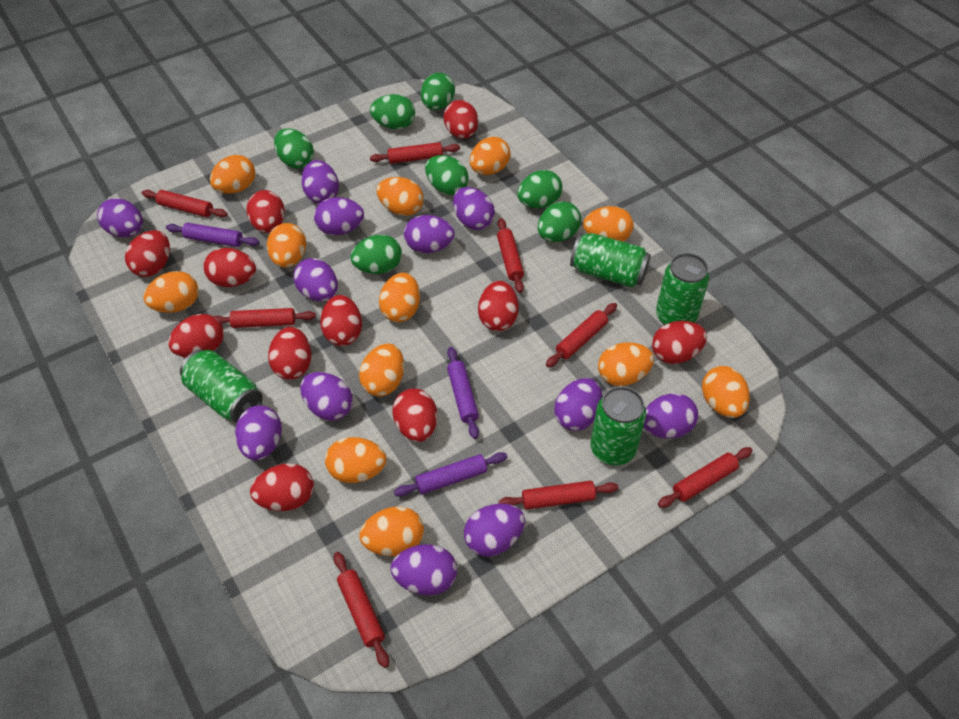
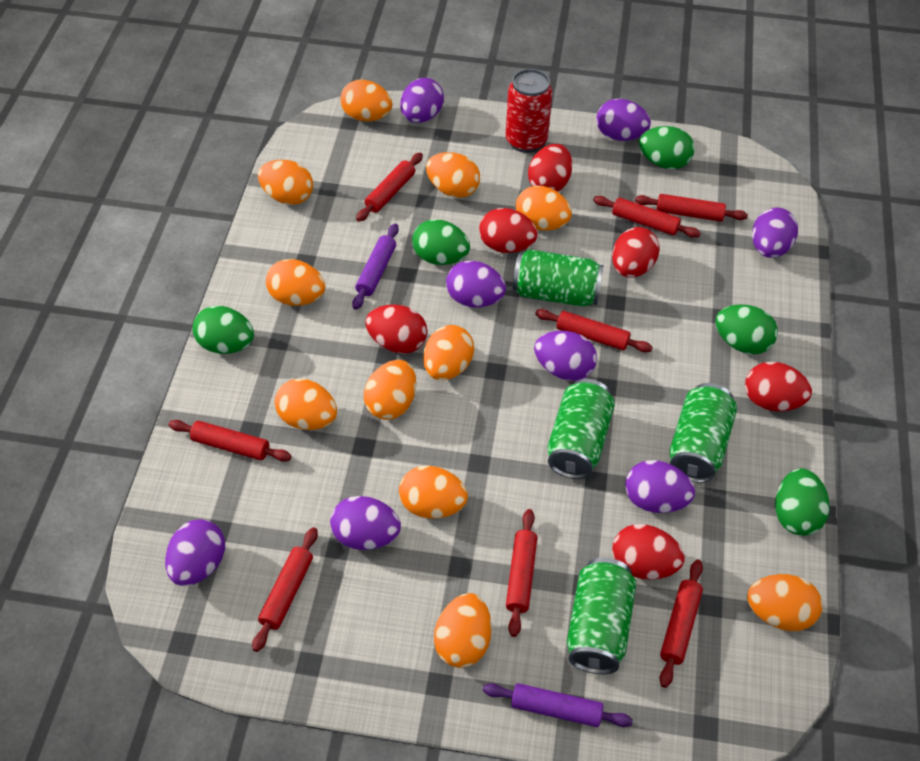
green egg: 7 -> 5
orange egg: 12 -> 11
purple egg: 12 -> 8
purple rolling pin: 3 -> 2
red can: 0 -> 1
red egg: 11 -> 6

